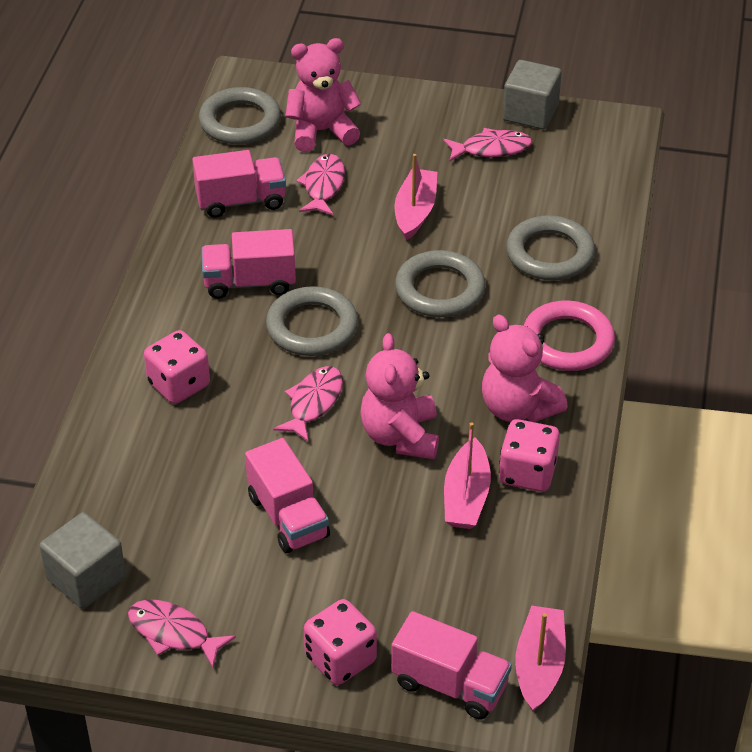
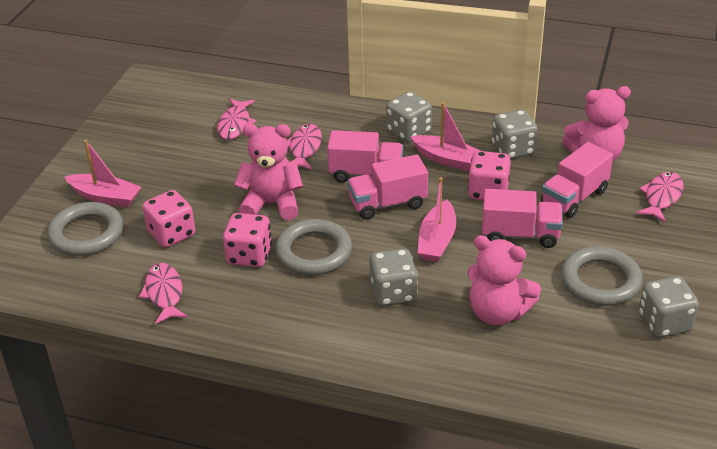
grey cube: 2 -> 0
grey dice: 0 -> 4
grey ring: 4 -> 3
pink ring: 1 -> 0

